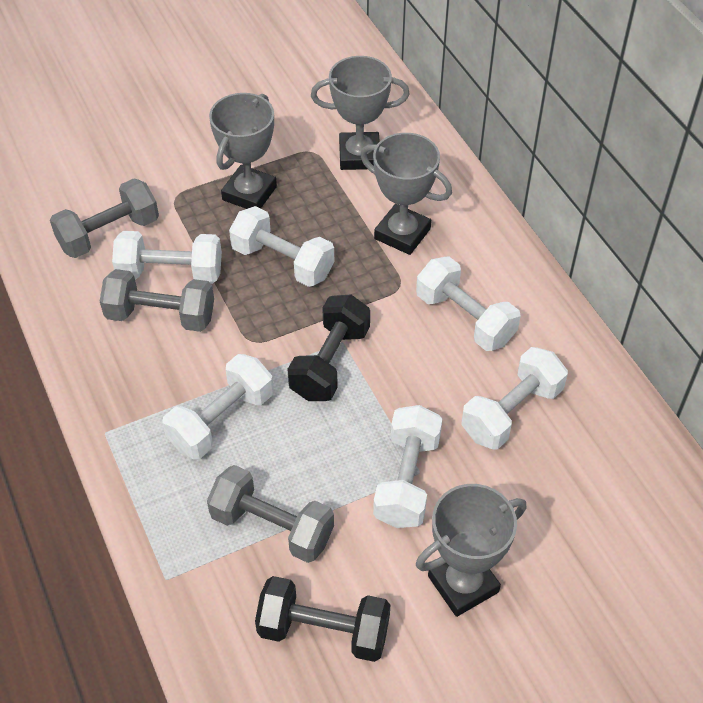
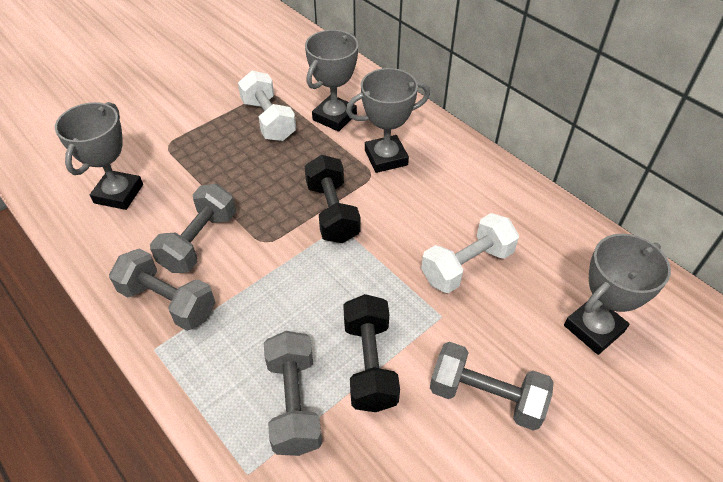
grey dumbbell: 3 -> 4
white dumbbell: 6 -> 2

